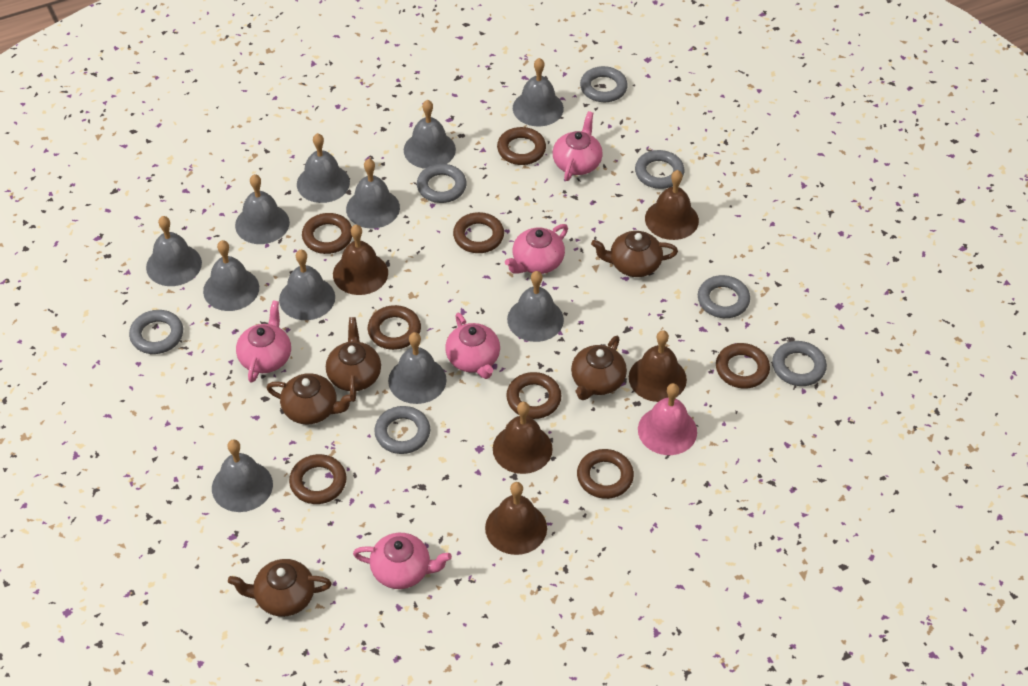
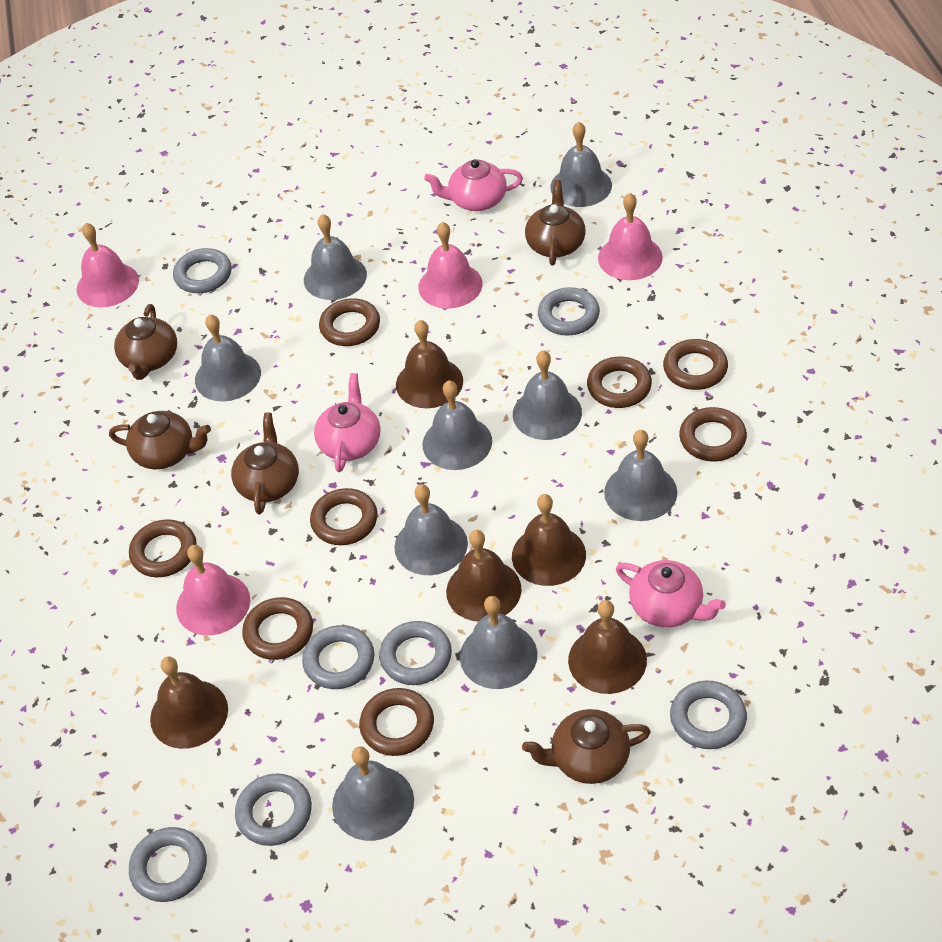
grey bell: 11 -> 9
pink bell: 1 -> 4
pink teapot: 5 -> 3

